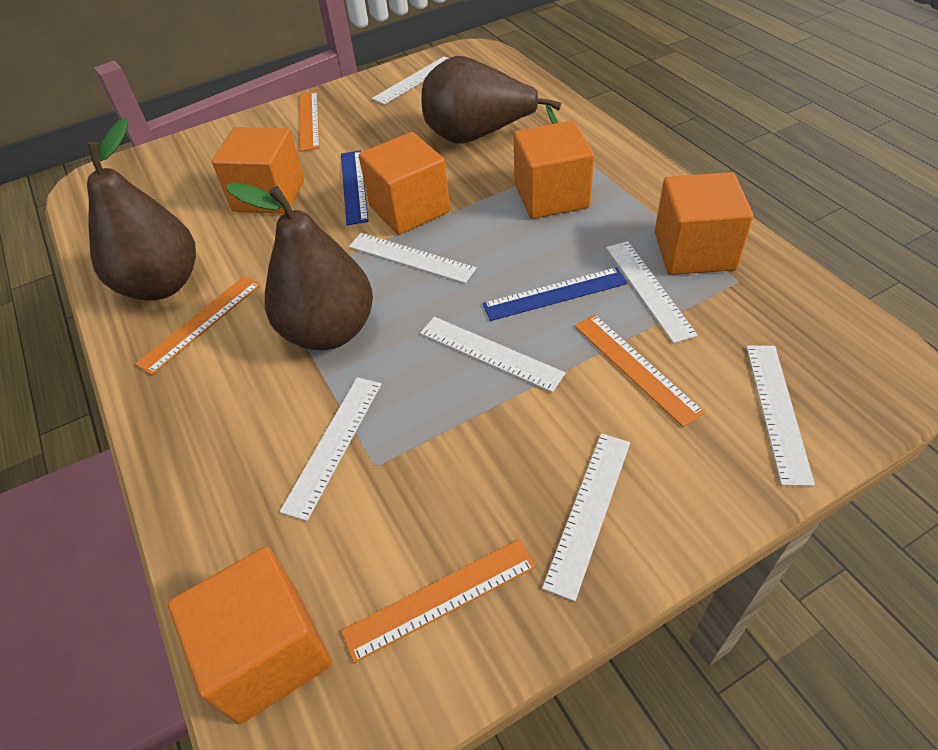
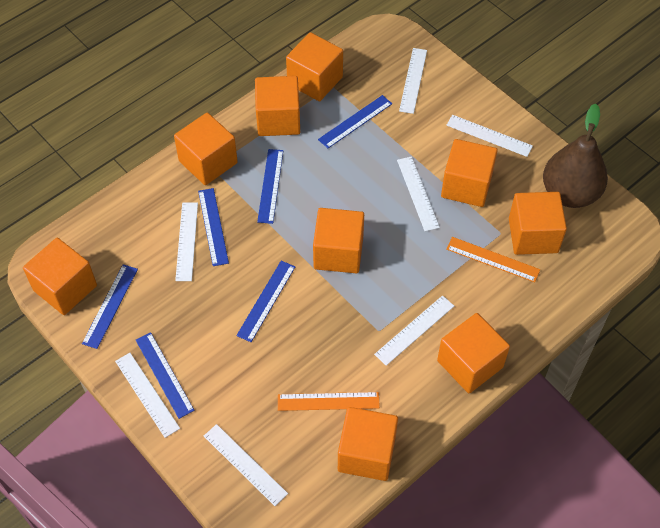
blue ruler: 2 -> 6
brown pear: 3 -> 1
orange cube: 5 -> 9
orange ruler: 4 -> 2

